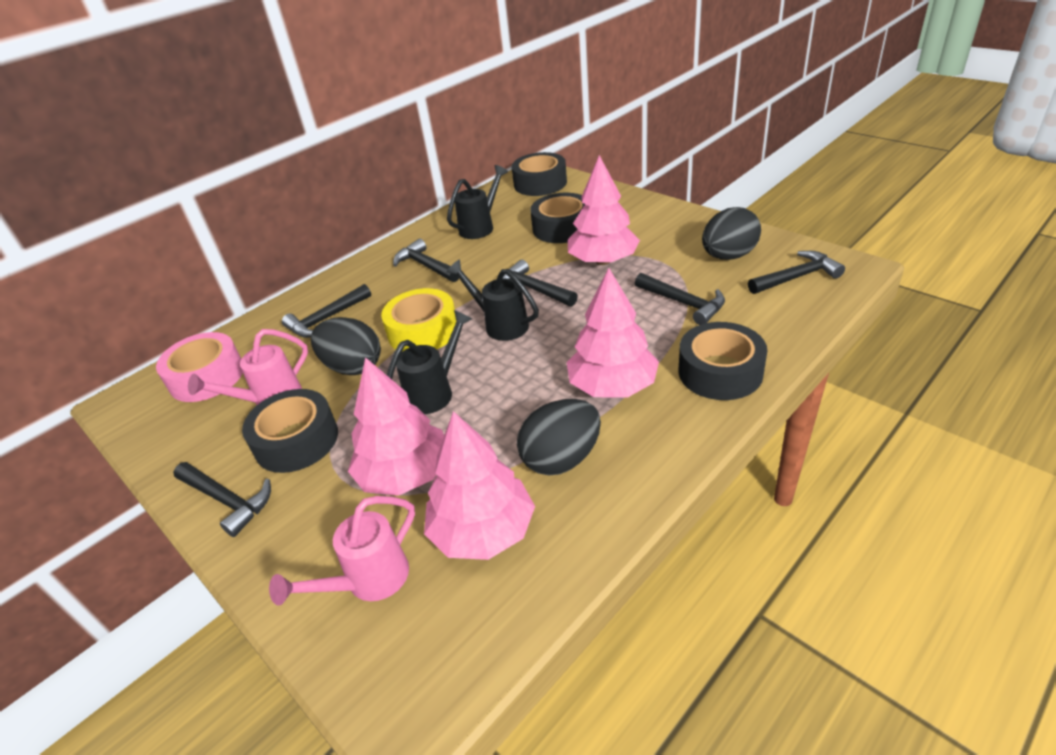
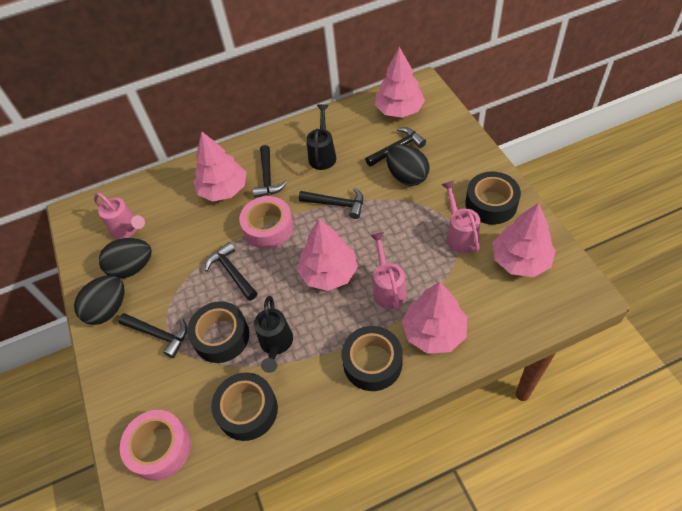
black hammer: 6 -> 5
black watering can: 3 -> 2
pink tape: 1 -> 2
pink tree: 4 -> 5
pink watering can: 2 -> 3
yellow tape: 1 -> 0

